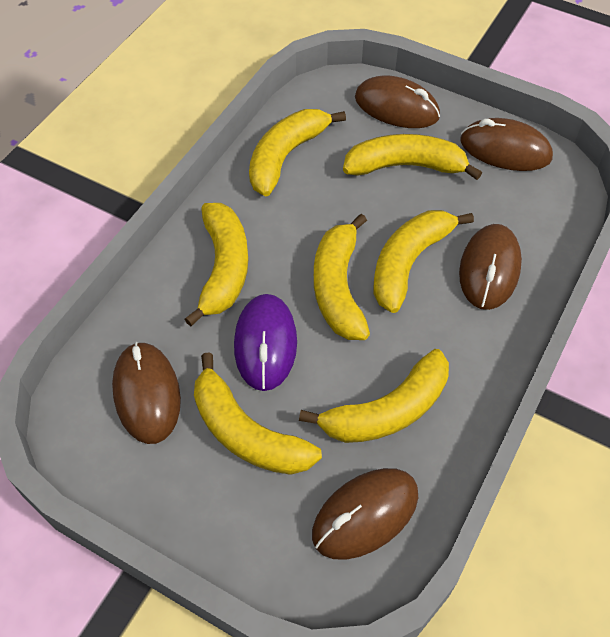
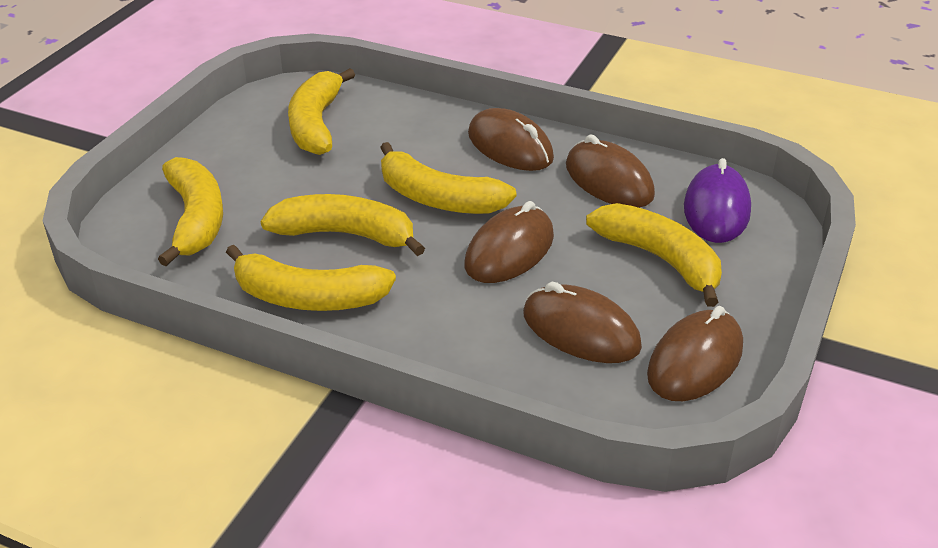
yellow banana: 7 -> 6

